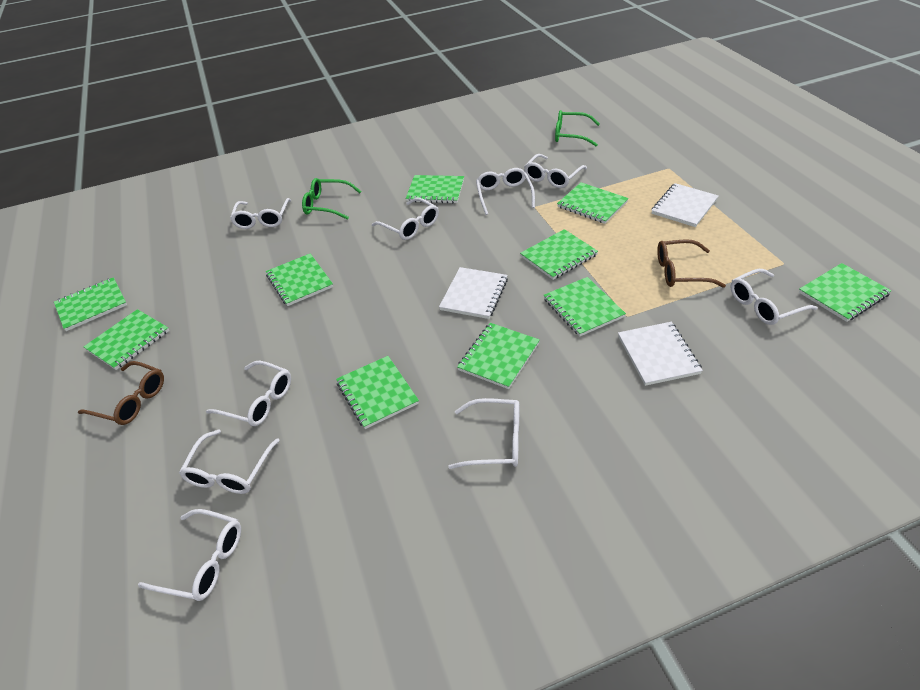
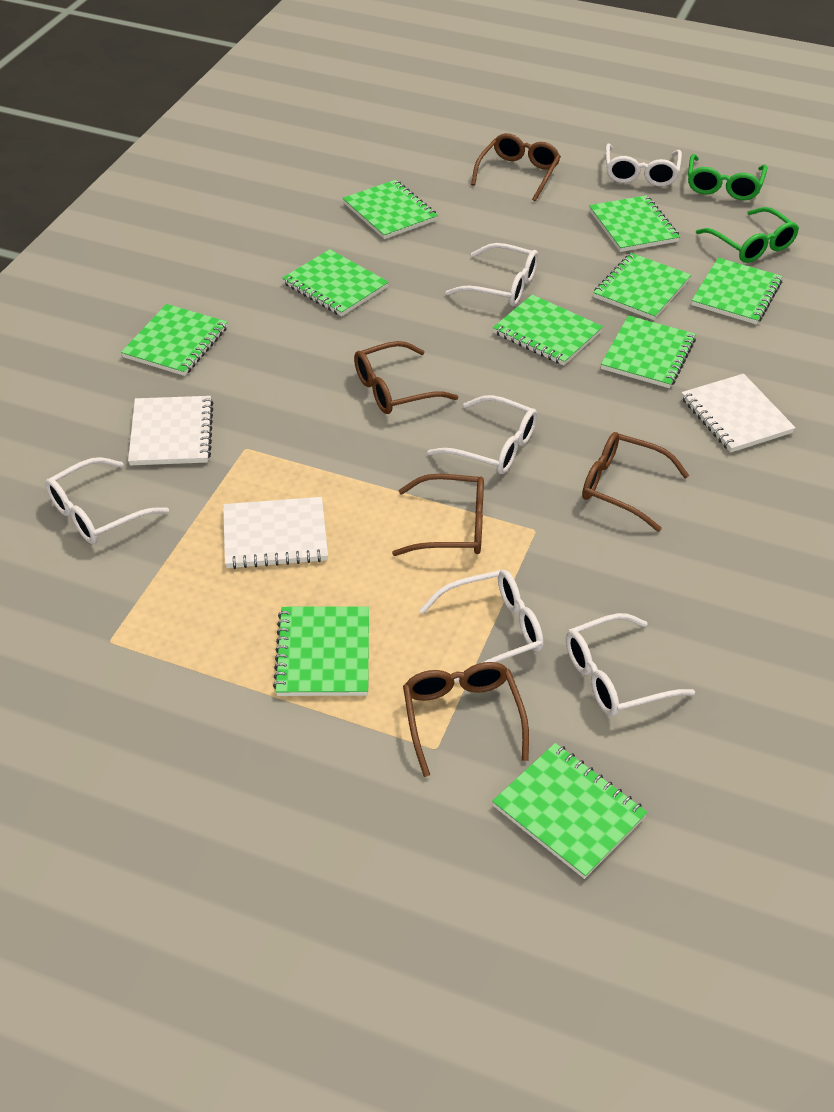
brown glasses: 2 -> 5
white glasses: 9 -> 6

